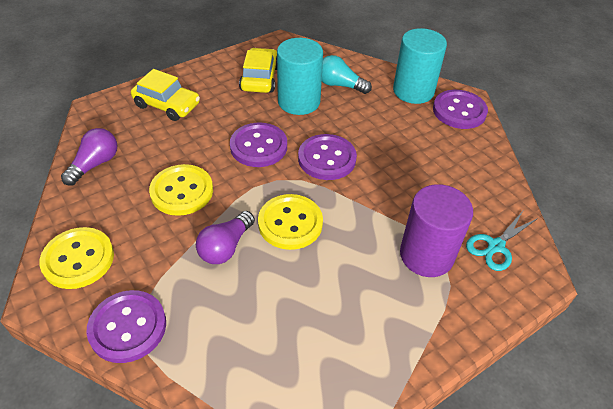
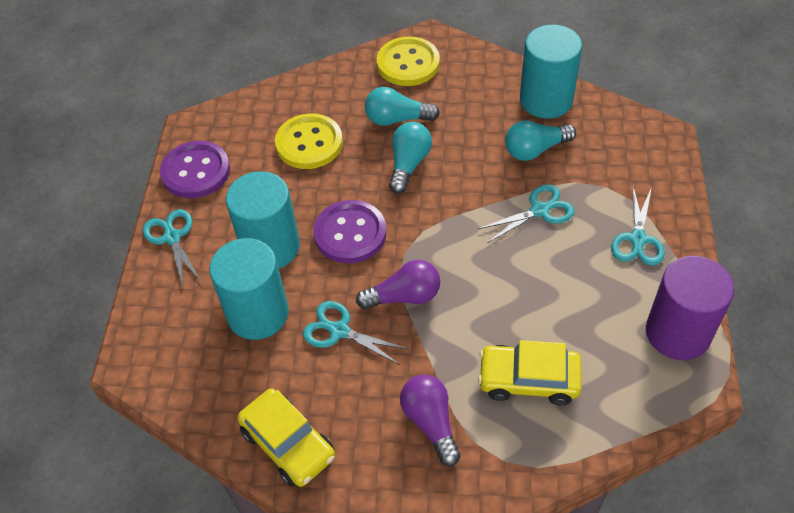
purple button: 4 -> 2
turquoise cylinder: 2 -> 3
turquoise light bulb: 1 -> 3
turquoise scissors: 1 -> 4
yellow button: 3 -> 2

